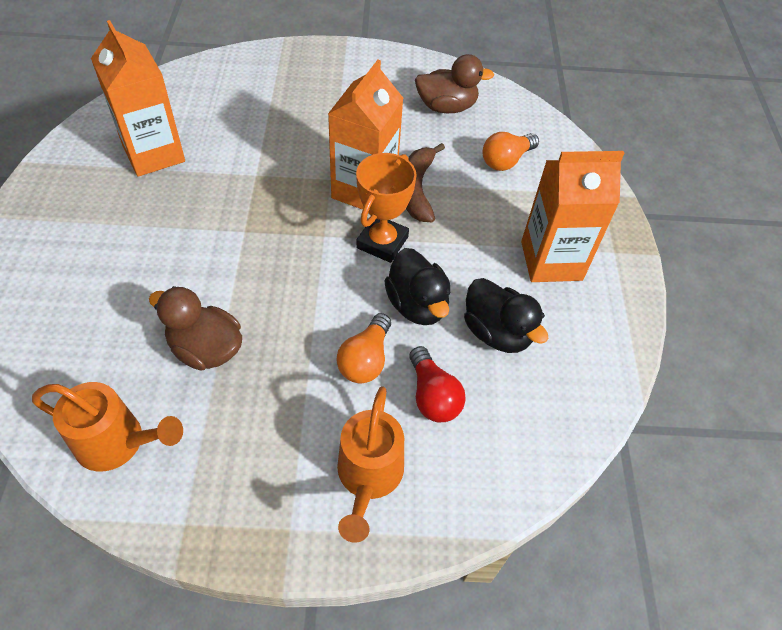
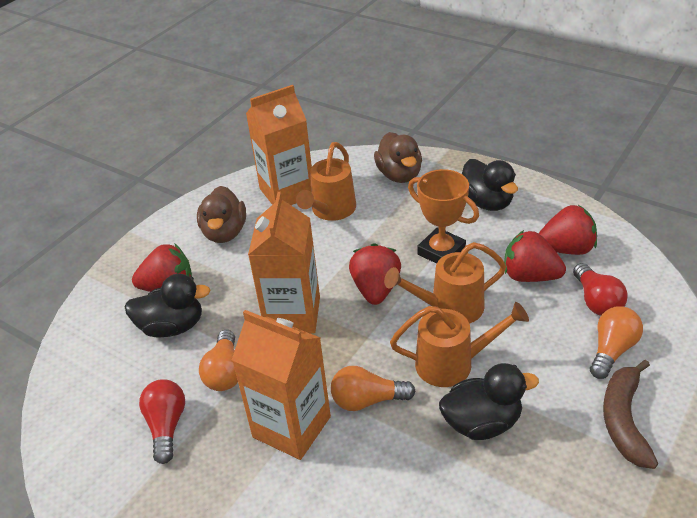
black duck: 2 -> 3
orange light bulb: 2 -> 3
orange watering can: 2 -> 3
red light bulb: 1 -> 2
red strawberry: 0 -> 4

